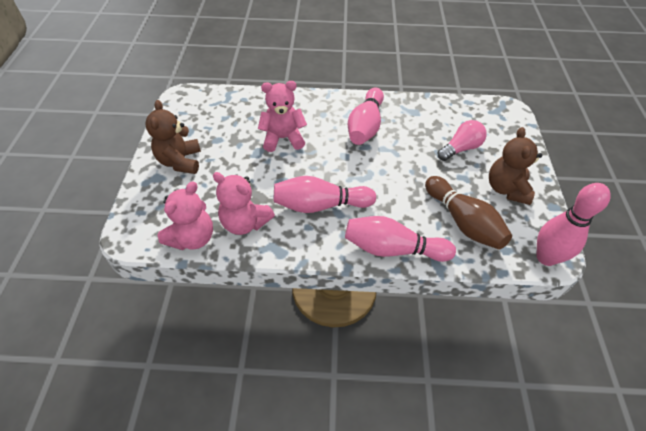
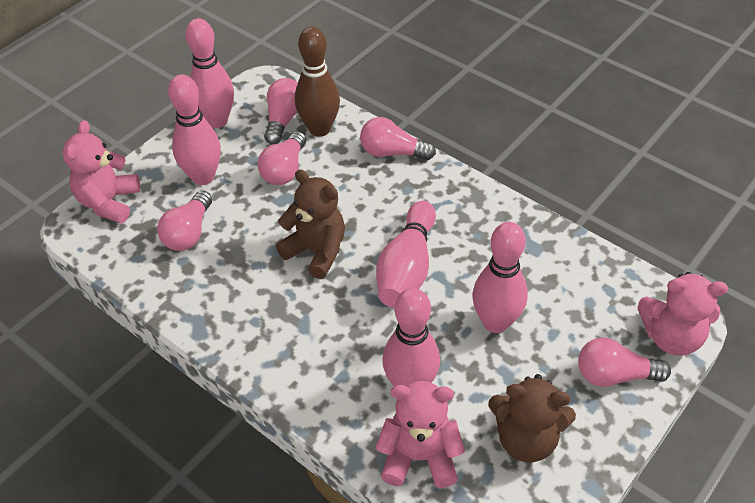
pink bowling pin: 4 -> 5
pink light bulb: 1 -> 5

